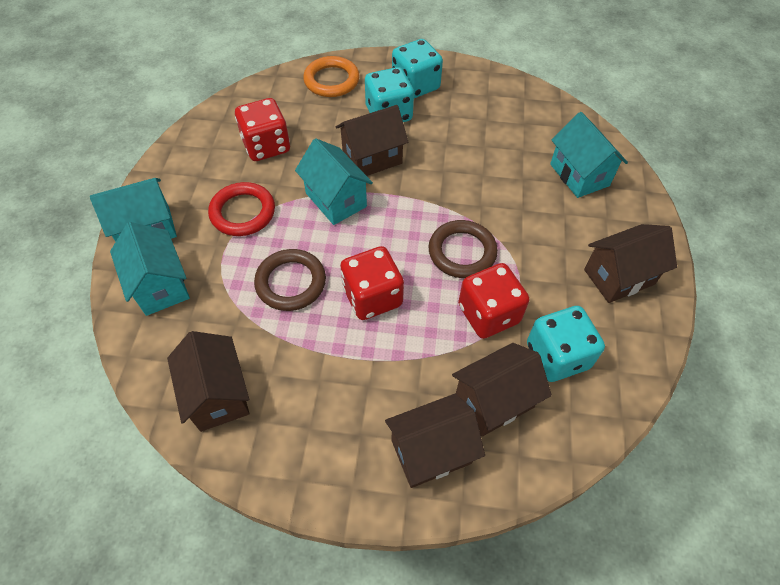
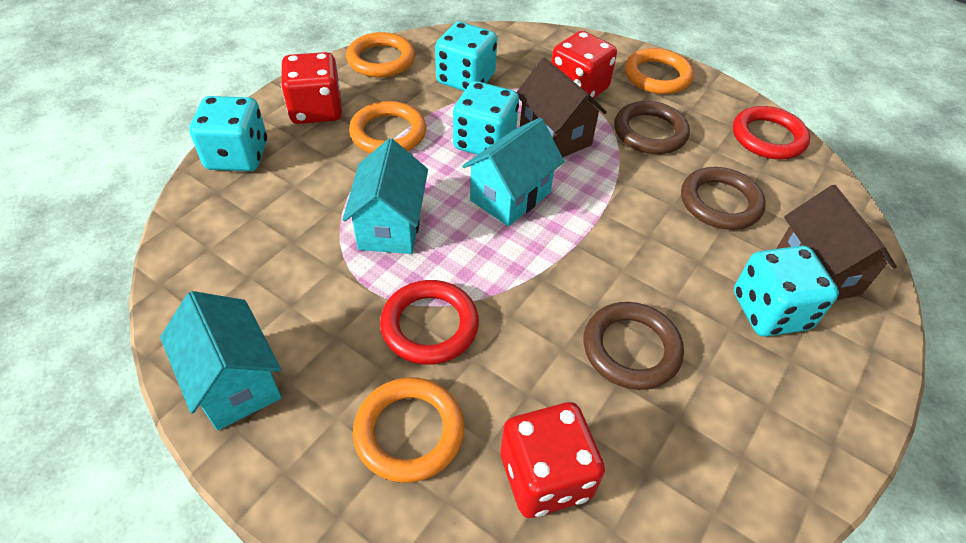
brown house: 5 -> 2
brown ring: 2 -> 3
orange ring: 1 -> 4
red ring: 1 -> 2
turquoise dice: 3 -> 4
turquoise house: 4 -> 3

